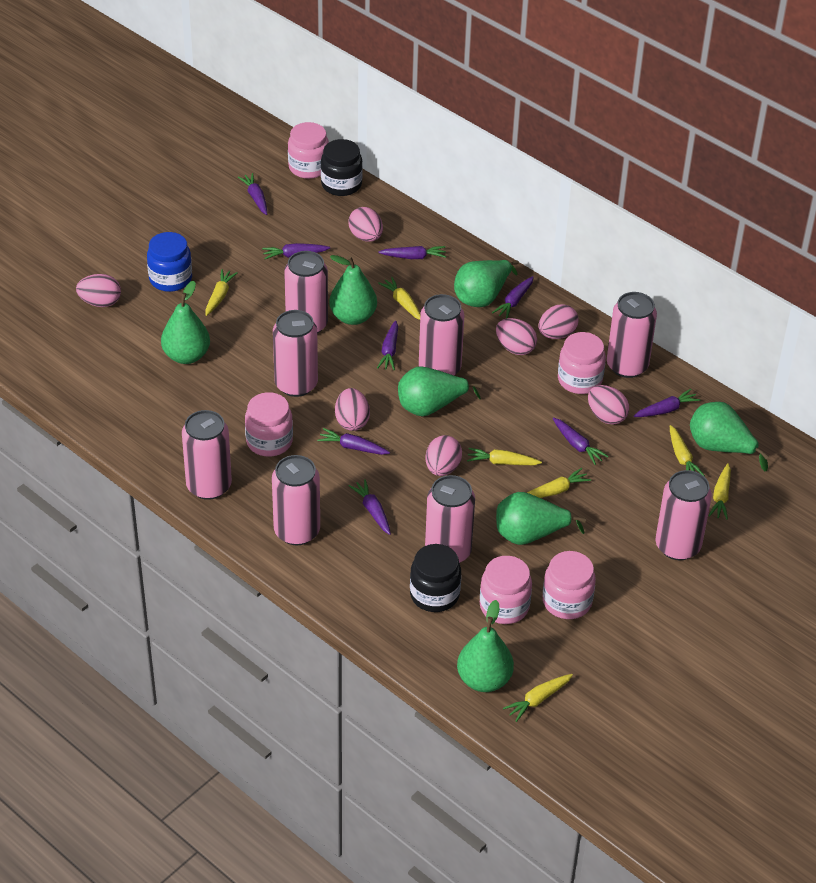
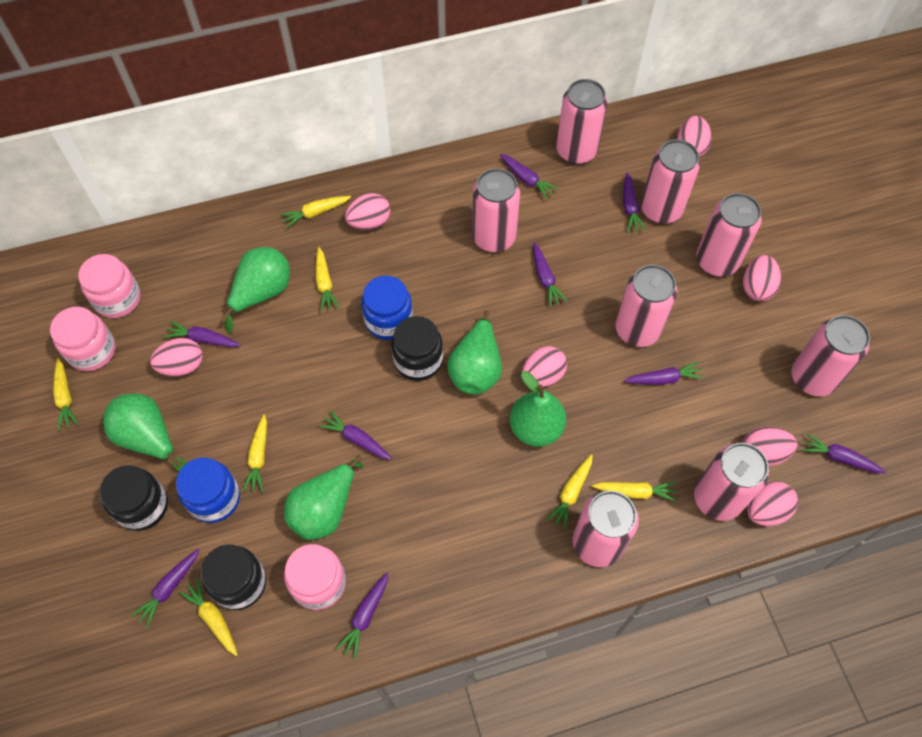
black jar: 2 -> 3
blue jar: 1 -> 2
green pear: 7 -> 5
pink jar: 5 -> 3

